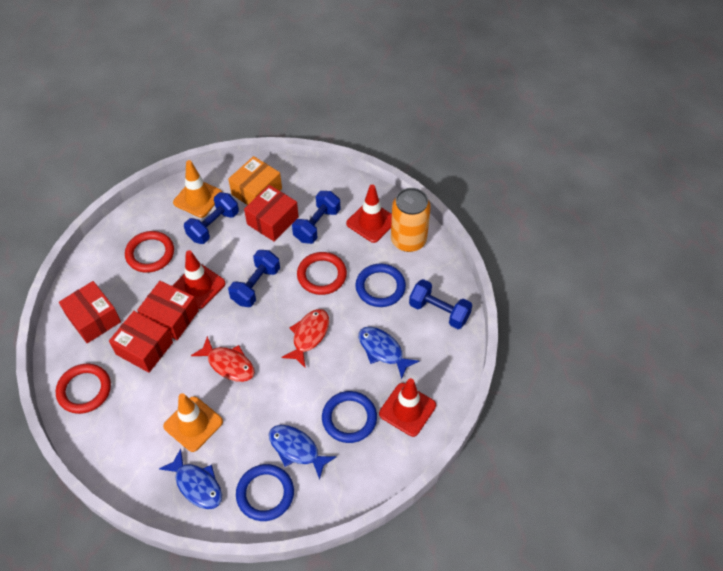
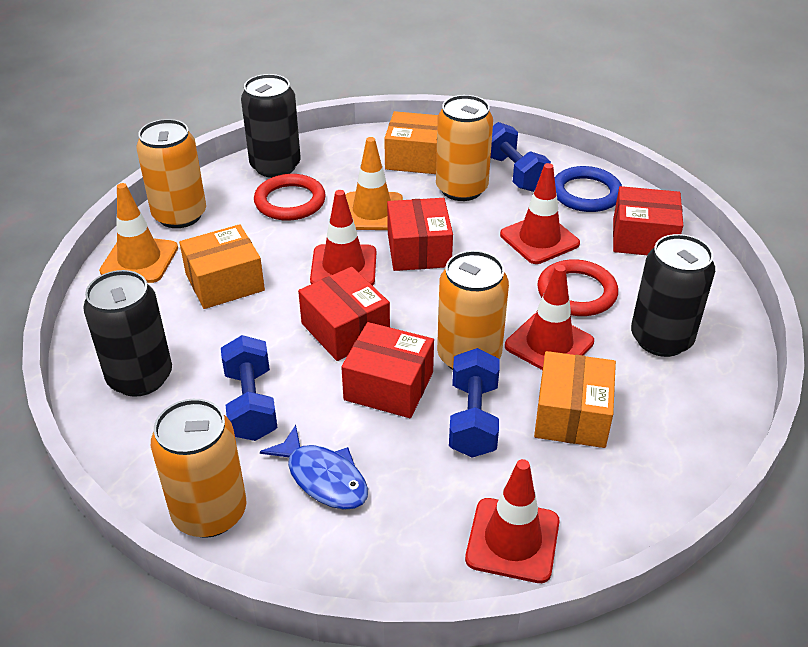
black can: 0 -> 3
blue dumbbell: 4 -> 3
blue fish: 3 -> 1
blue ring: 3 -> 1
orange box: 1 -> 3
orange can: 1 -> 4
red fish: 2 -> 0
red ring: 3 -> 2
red traffic cone: 3 -> 4

